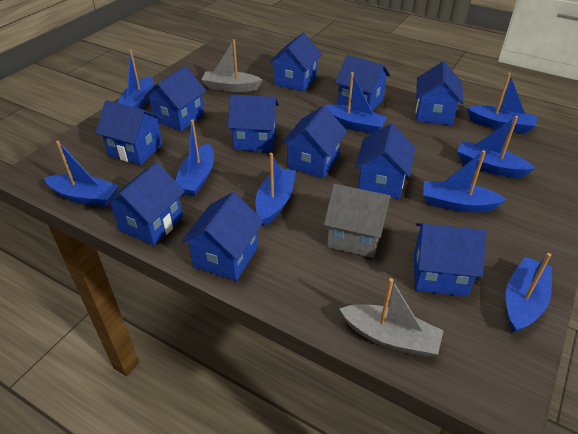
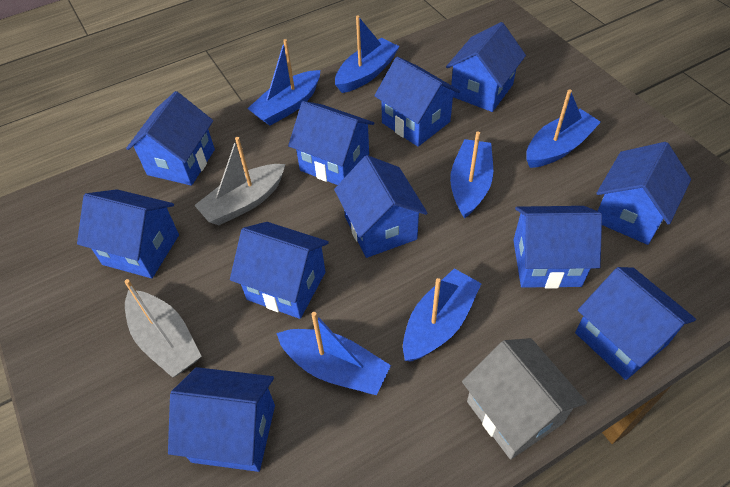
blue boat: 9 -> 6

